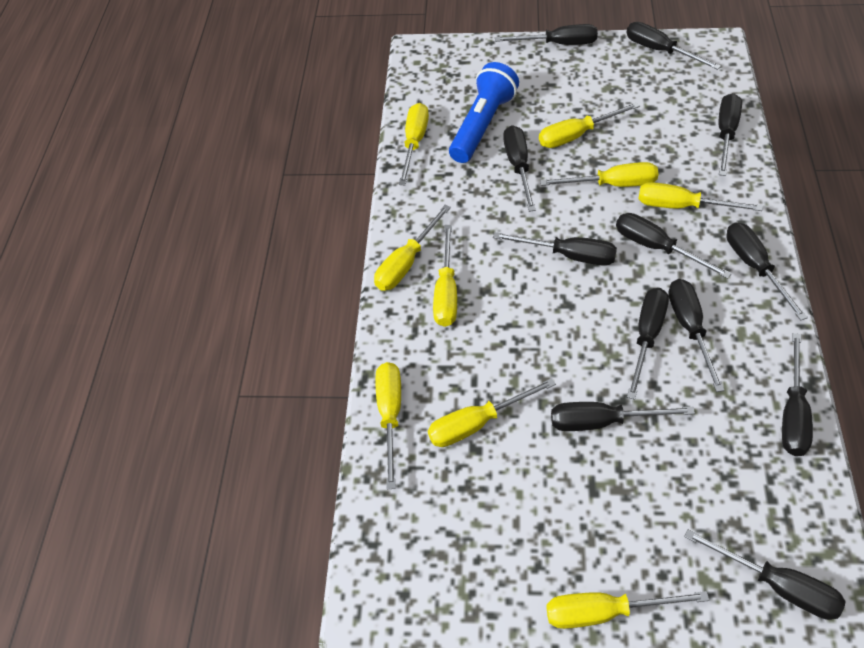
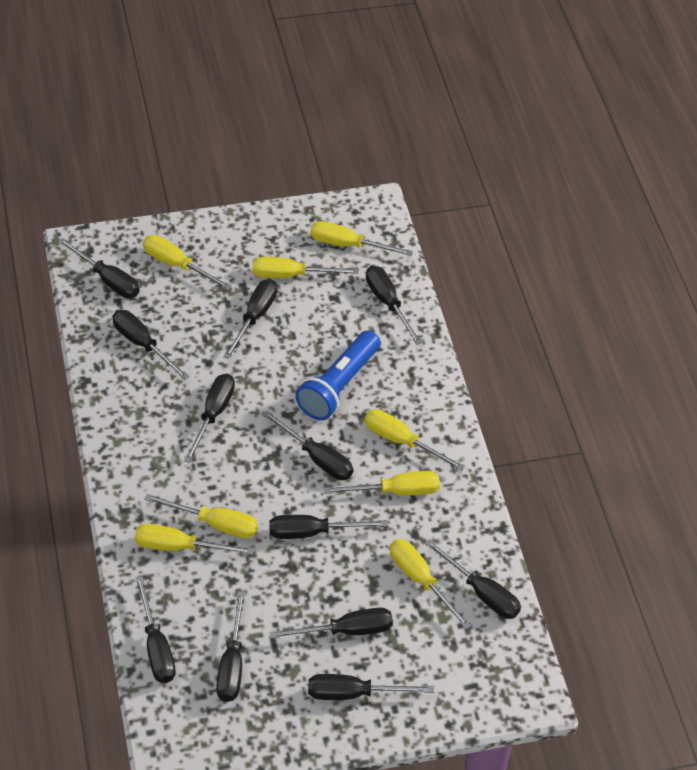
yellow screwdriver: 9 -> 8

